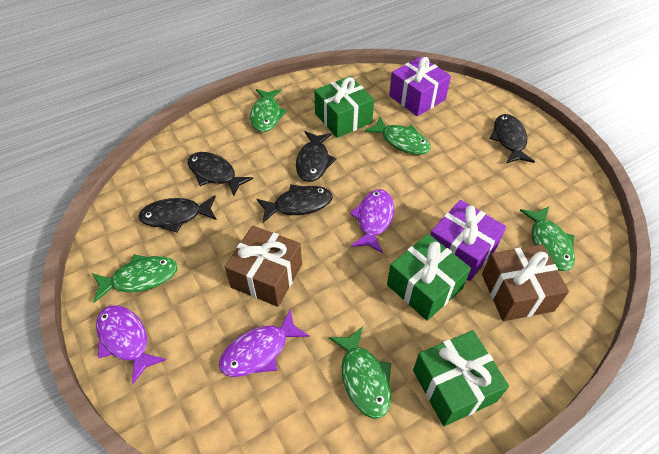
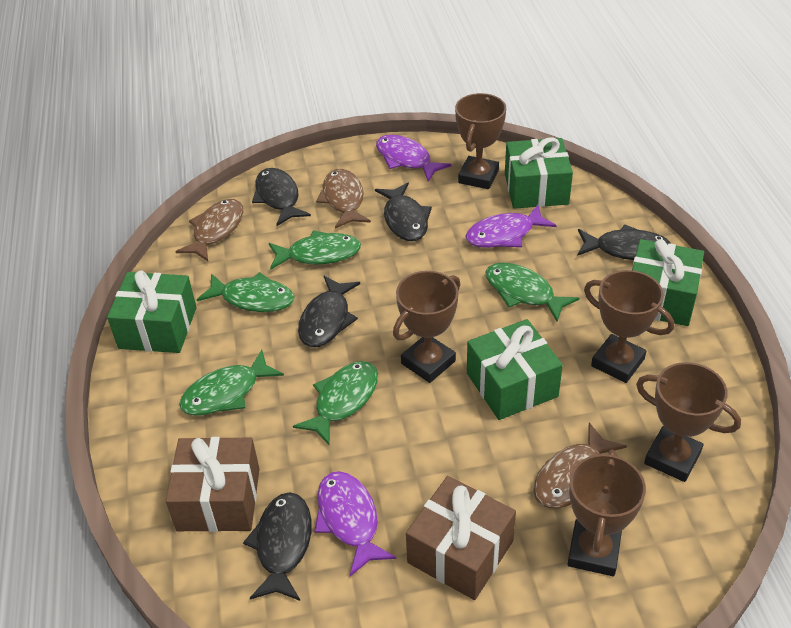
brown fish: 0 -> 3
brown trophy: 0 -> 5
green gift: 3 -> 4
purple gift: 2 -> 0

